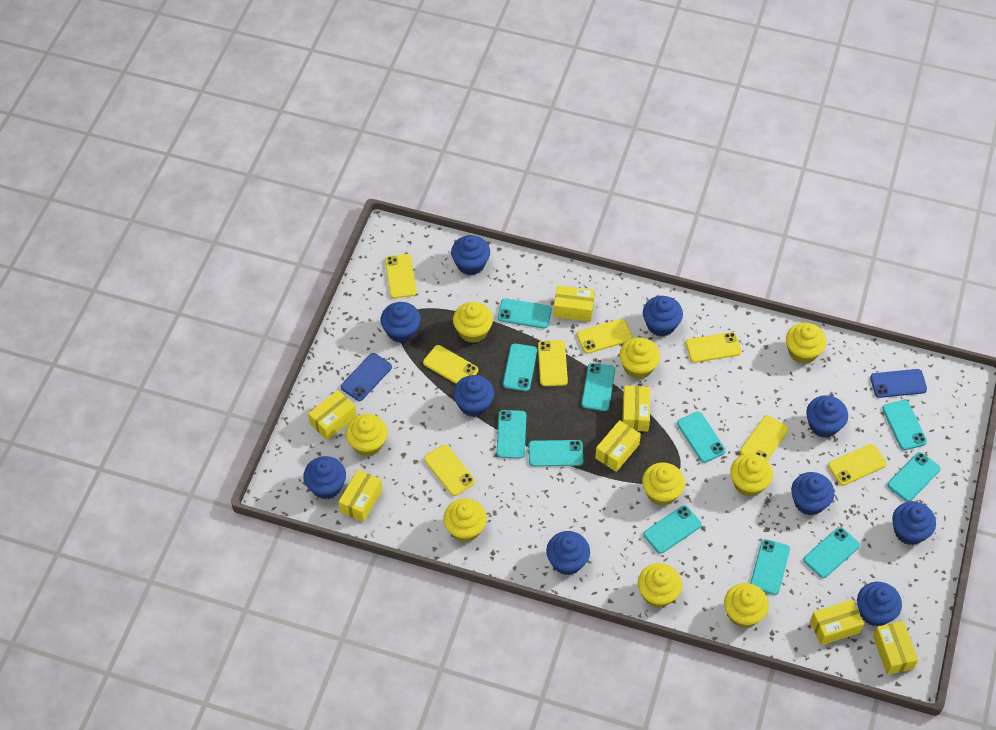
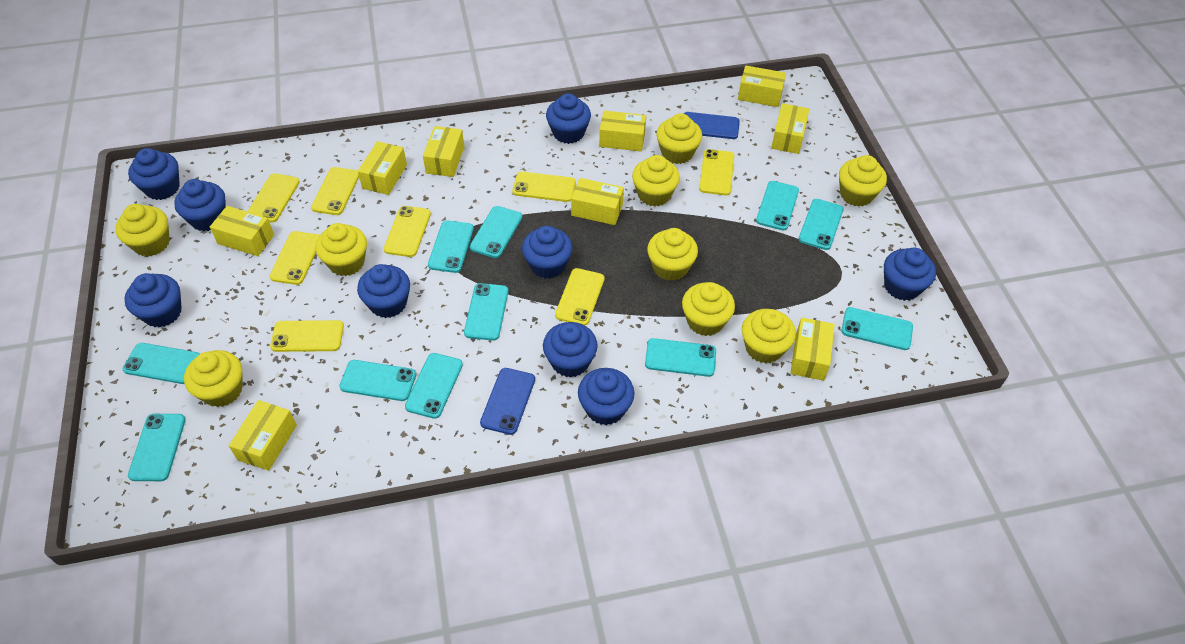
blue cupcake: 10 -> 9
yellow box: 7 -> 9

